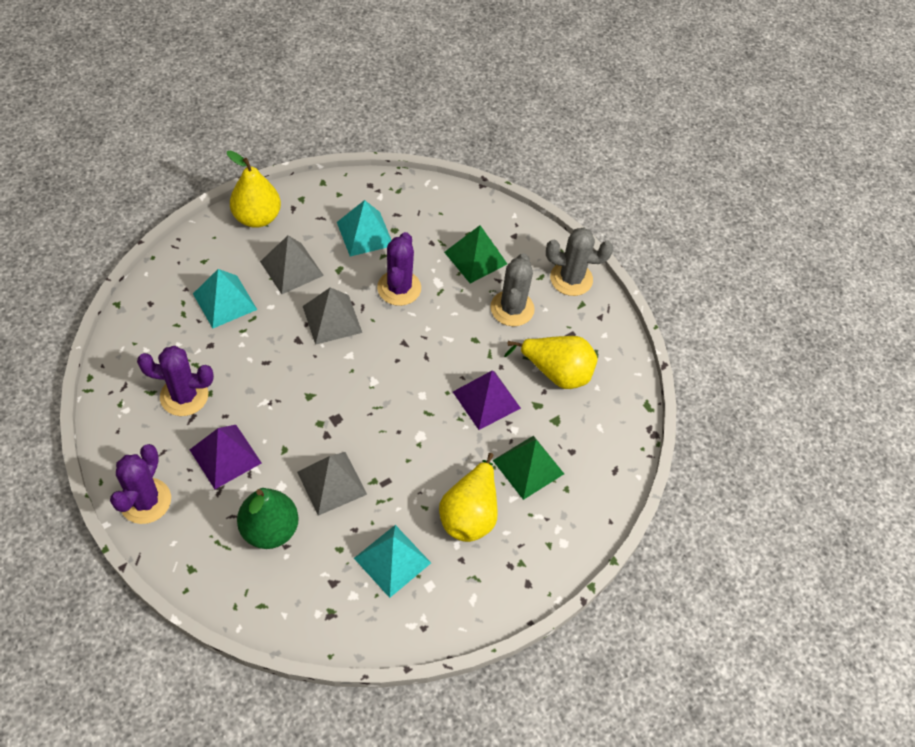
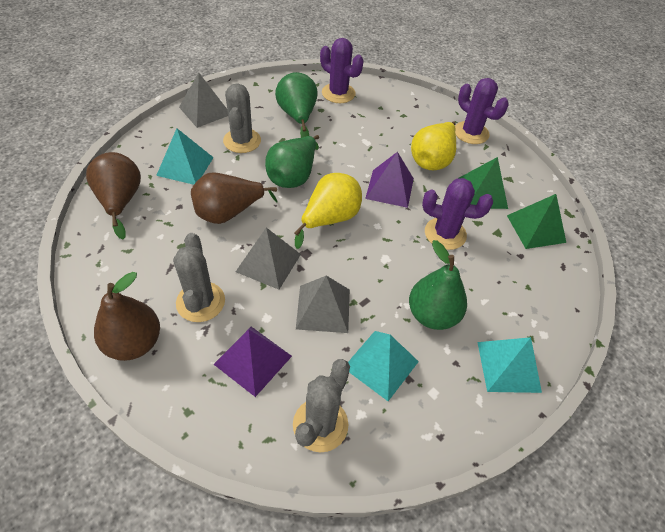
brown pear: 0 -> 3
green pear: 1 -> 3
grey cactus: 2 -> 3
yellow pear: 3 -> 2

